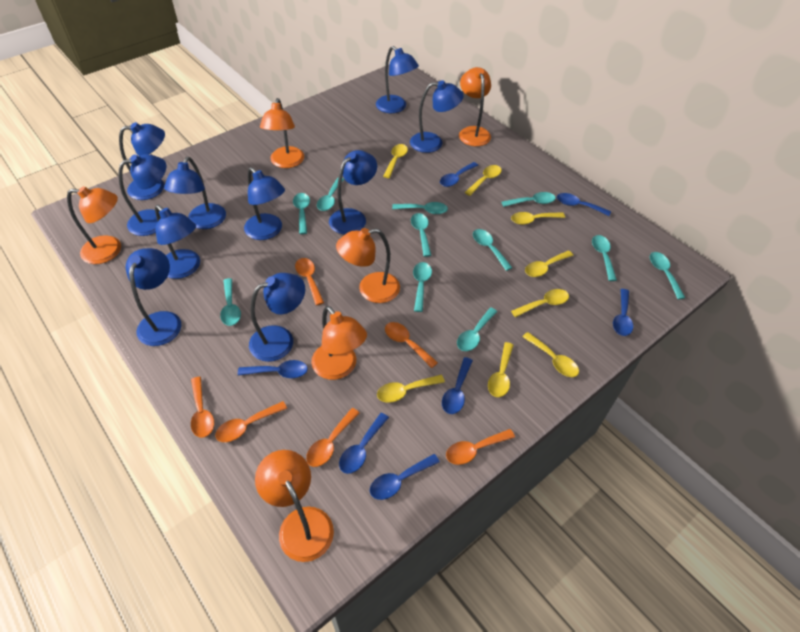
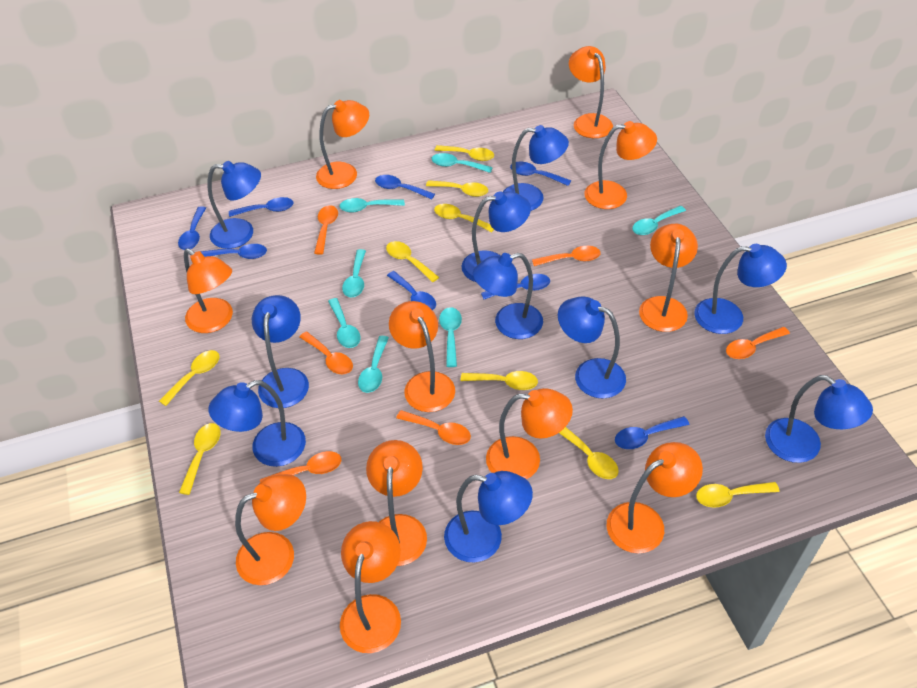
blue spoon: 7 -> 8
orange lamp: 6 -> 11
turquoise spoon: 11 -> 7
yellow spoon: 8 -> 9

